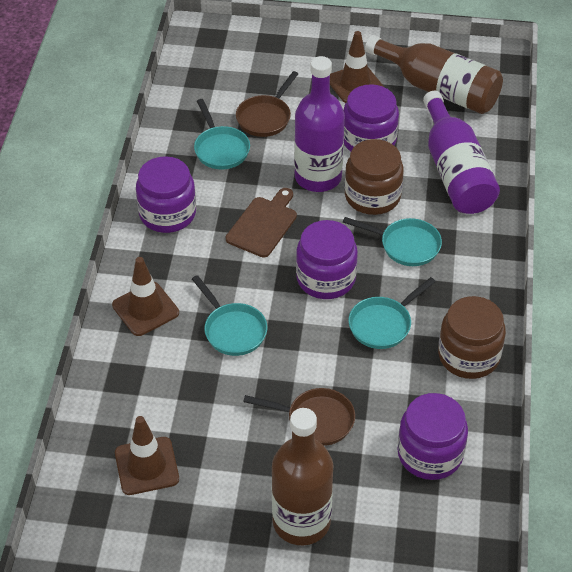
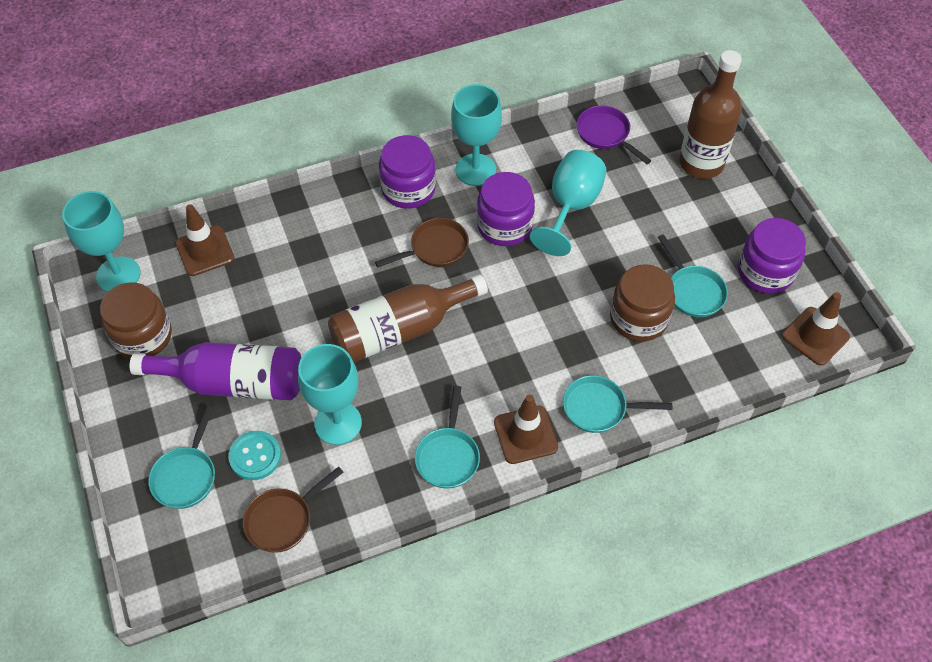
brown cutting board: 1 -> 0
purple bottle: 2 -> 1
purple jar: 4 -> 3
purple pan: 0 -> 1
turquoise button: 0 -> 1
turquoise goblet: 0 -> 4

